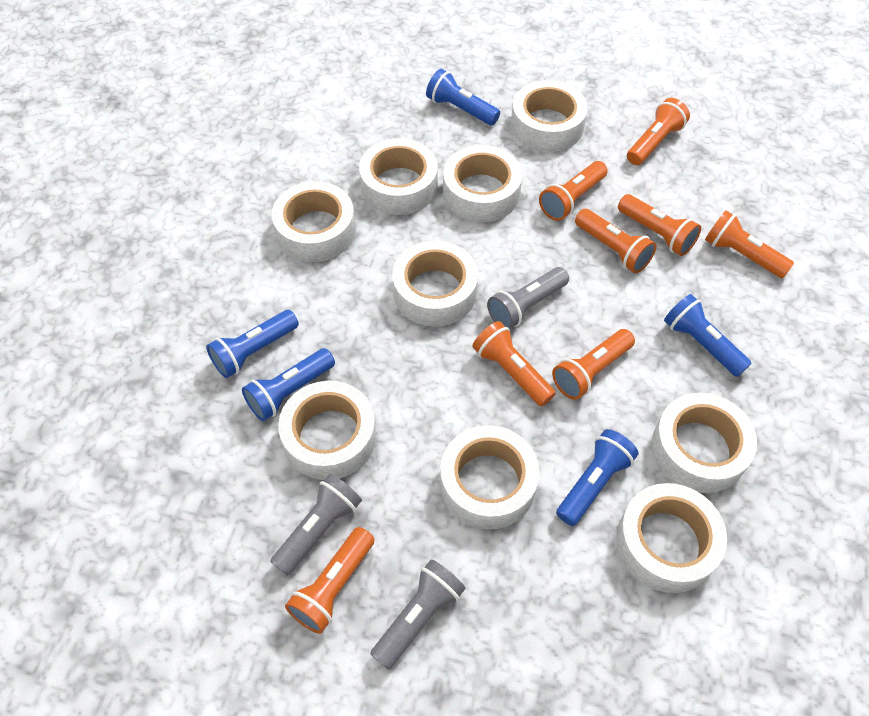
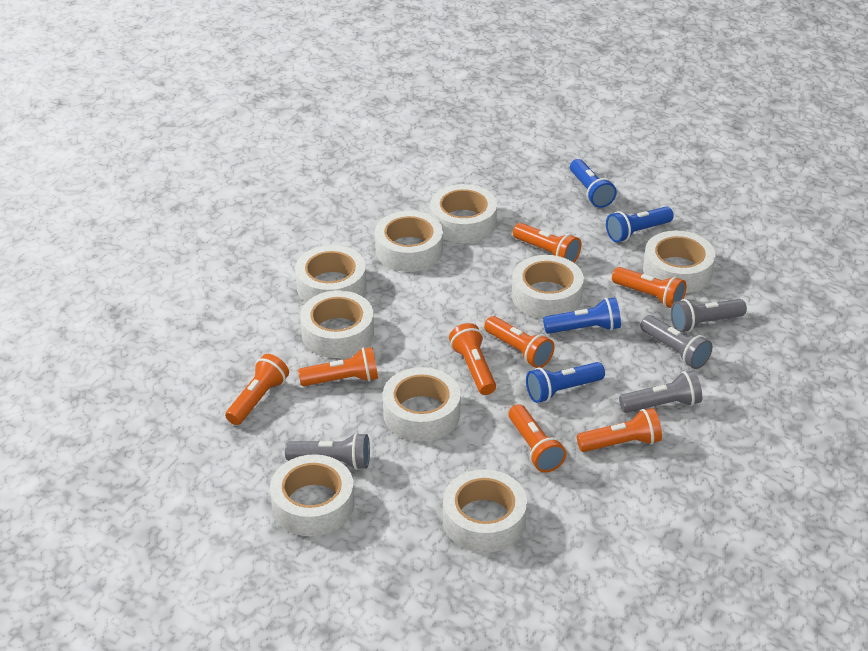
blue flashlight: 5 -> 4
grey flashlight: 3 -> 4

